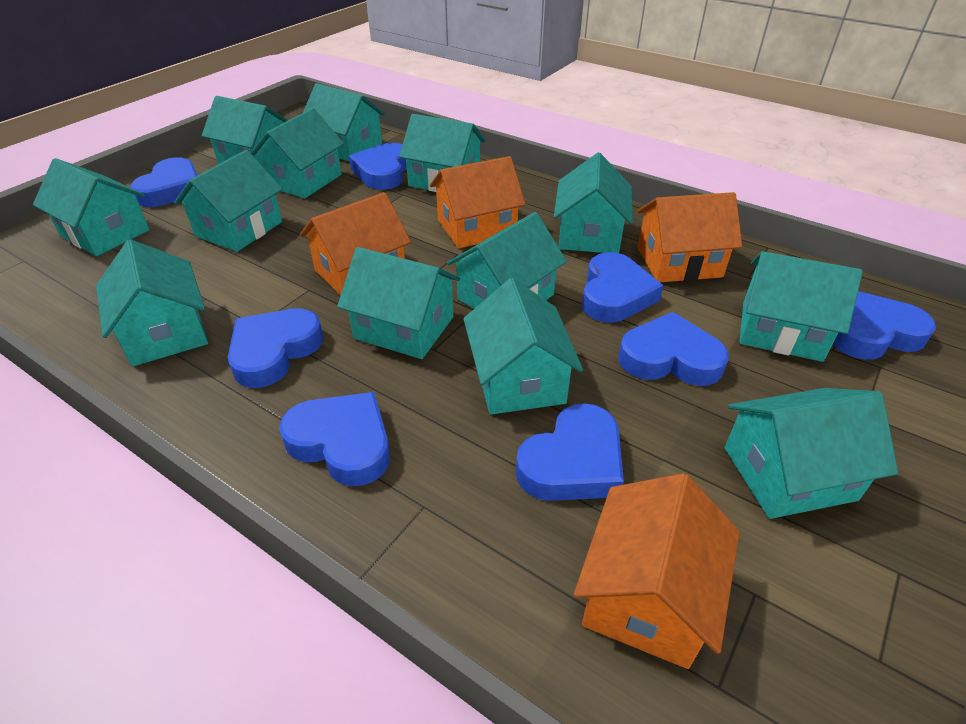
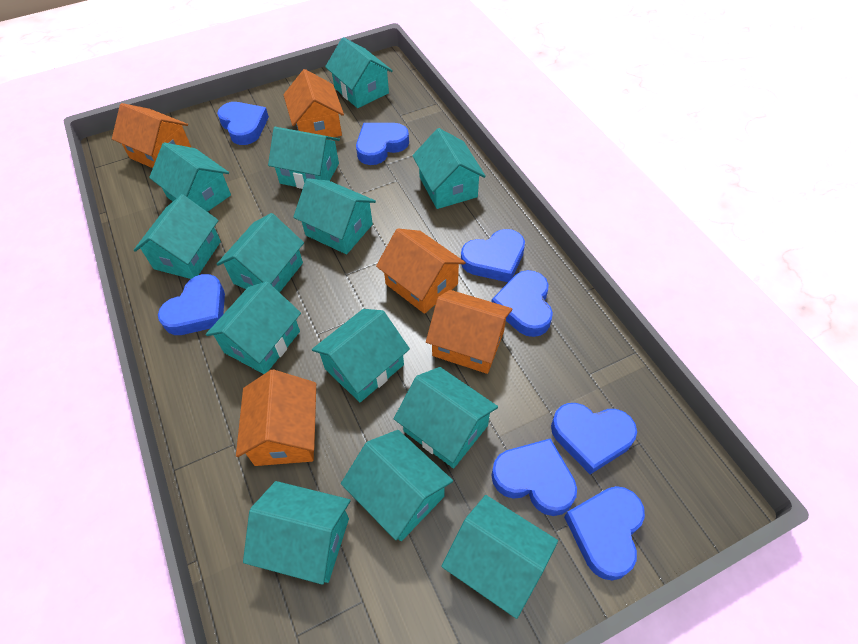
orange house: 4 -> 5

